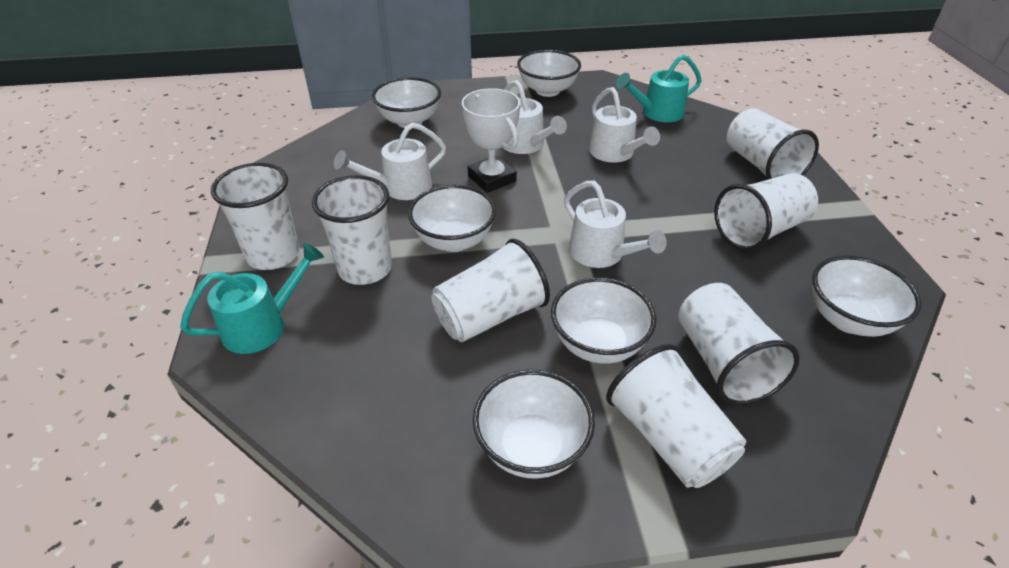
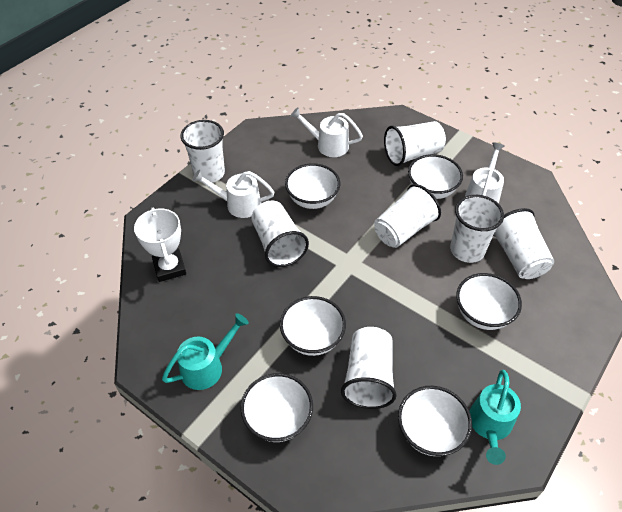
white watering can: 4 -> 3

